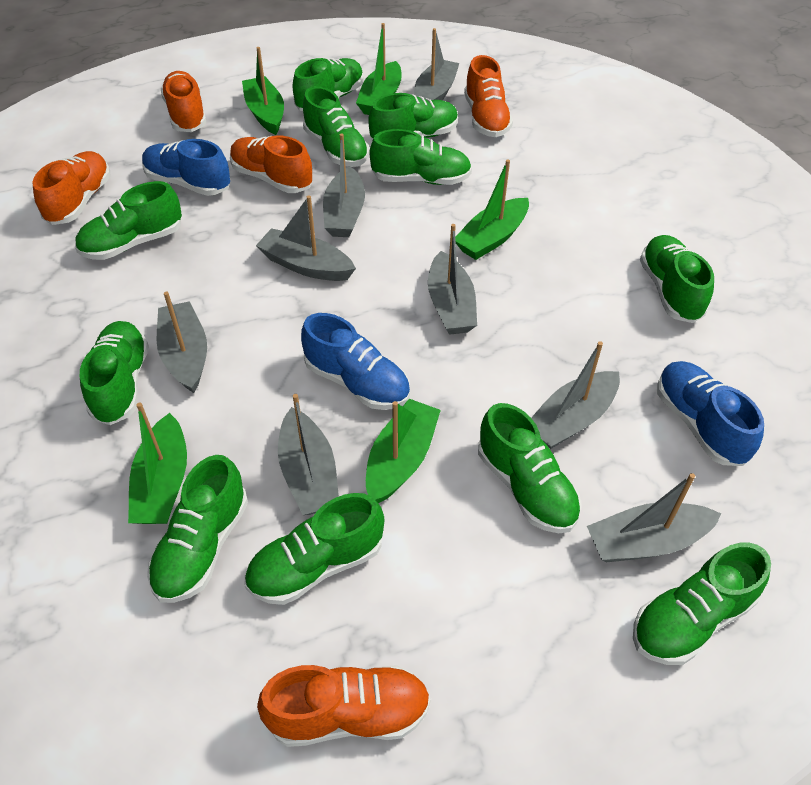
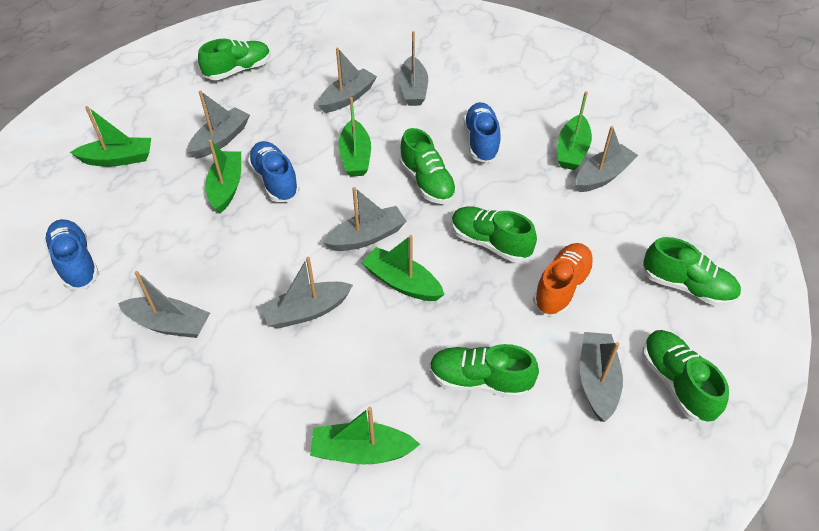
green boat: 5 -> 6
green shoe: 11 -> 6
orange shoe: 5 -> 1

